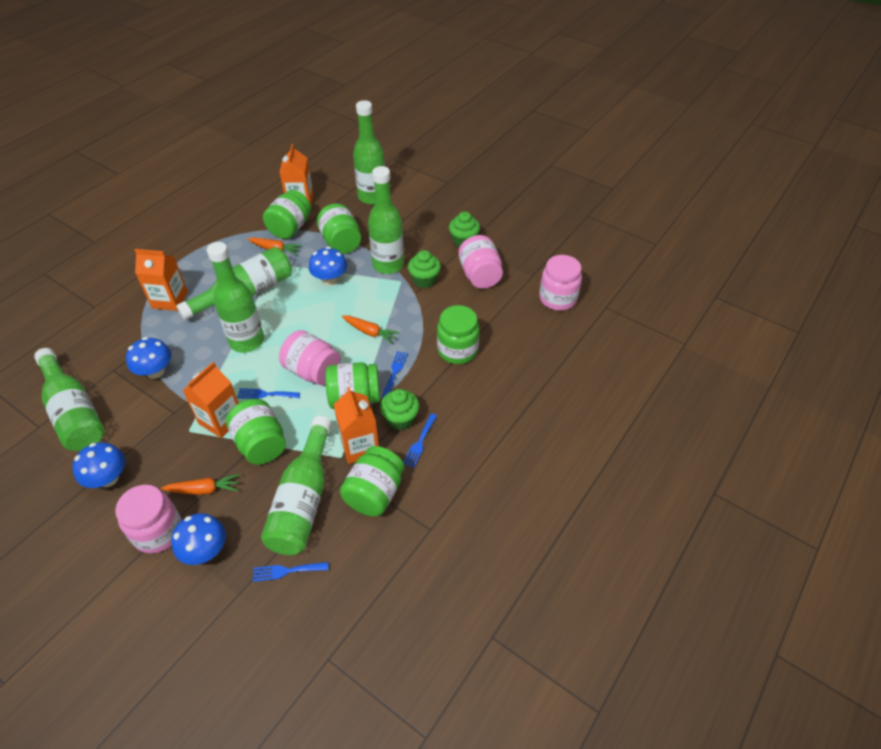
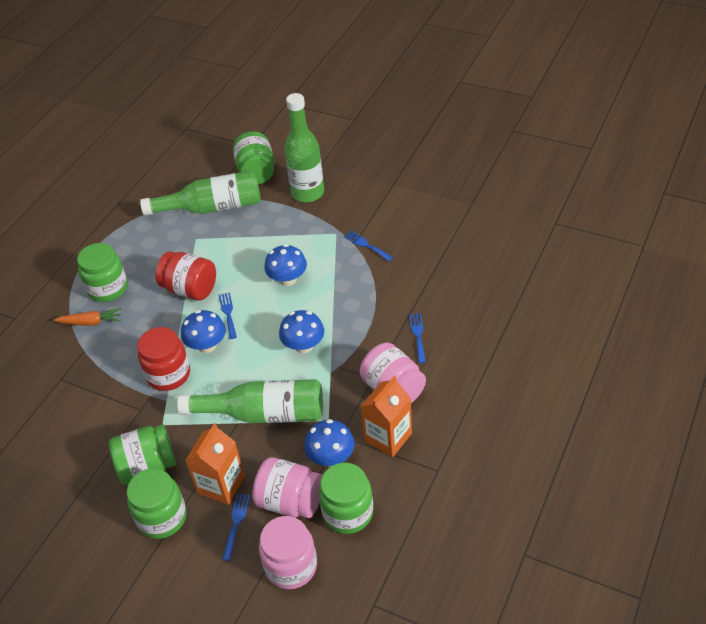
green bottle: 6 -> 3
green cupcake: 3 -> 0
green jar: 6 -> 5
orange carrot: 3 -> 1
orange carton: 4 -> 2
pink jar: 4 -> 3
red jar: 0 -> 2

